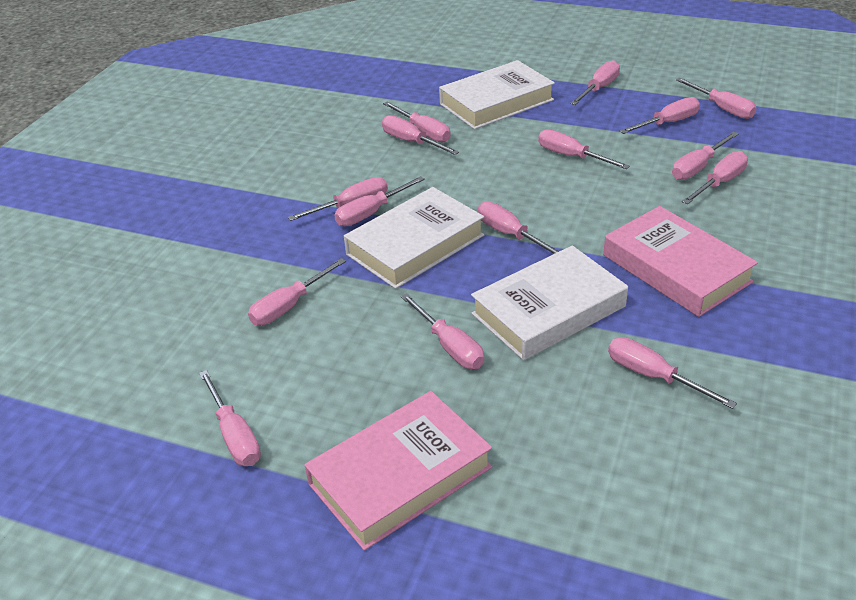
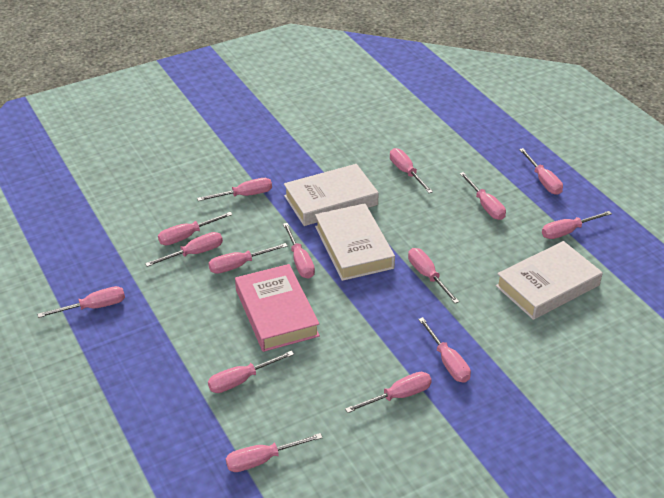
pink book: 2 -> 1

